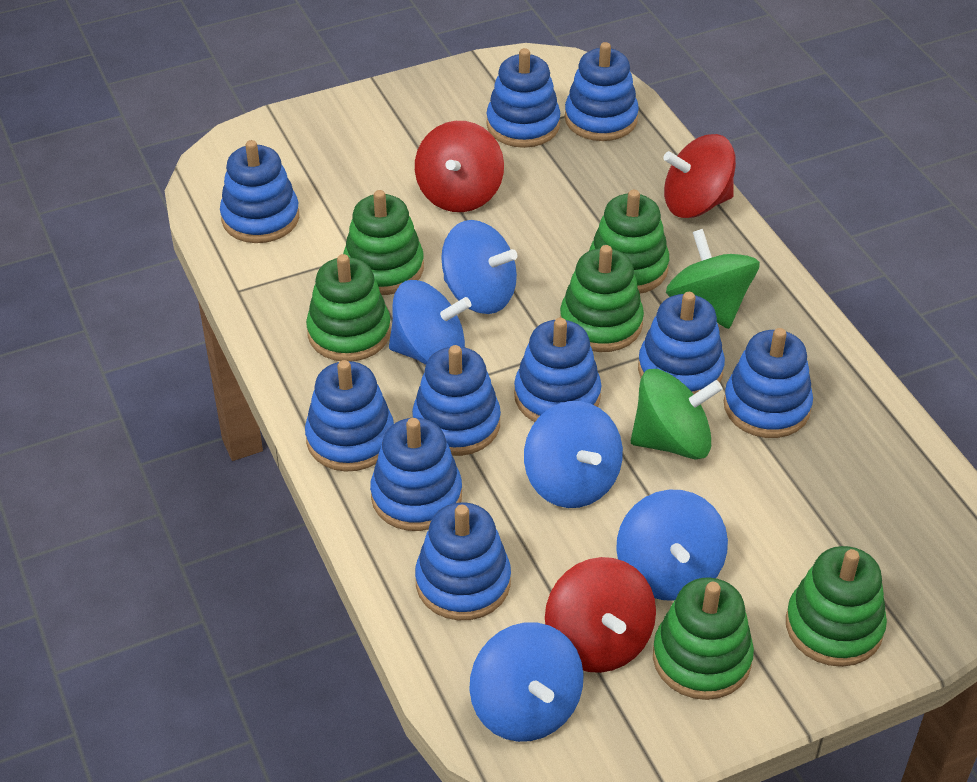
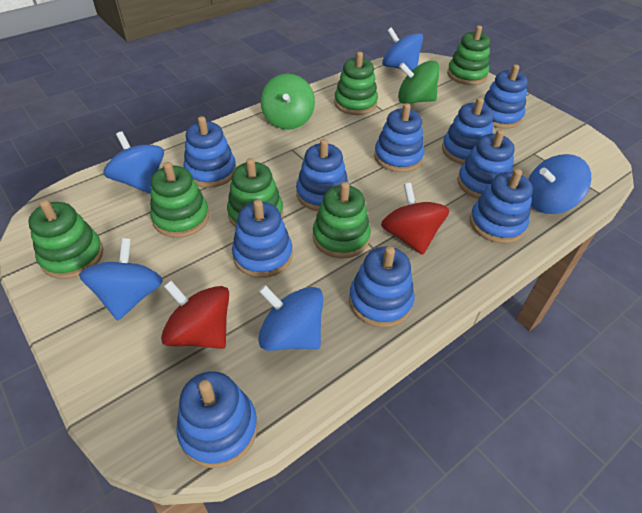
red spinning top: 3 -> 2

